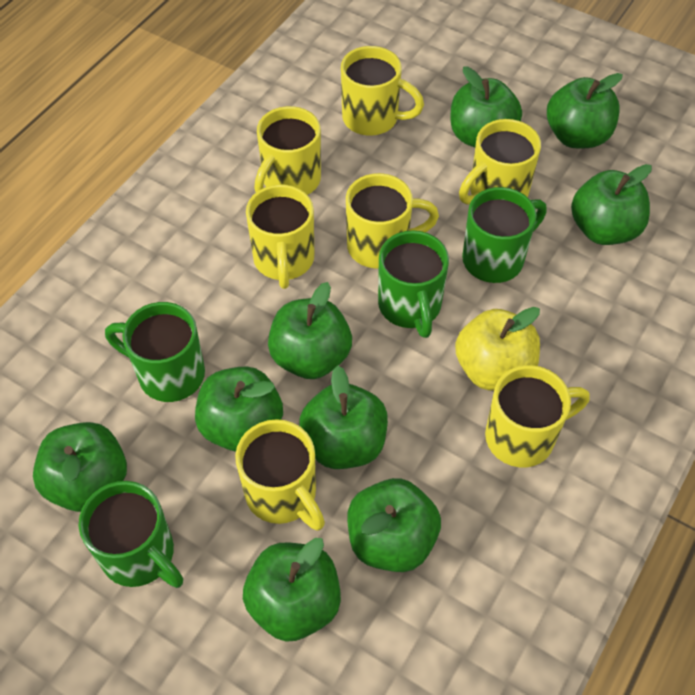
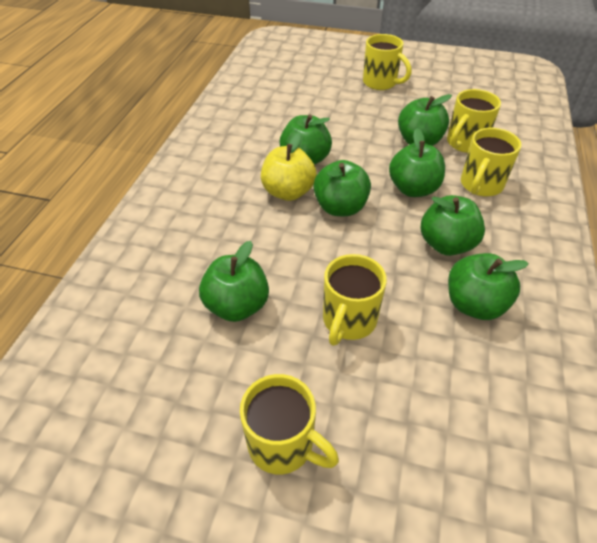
green apple: 9 -> 7
green mug: 4 -> 0
yellow mug: 7 -> 5

